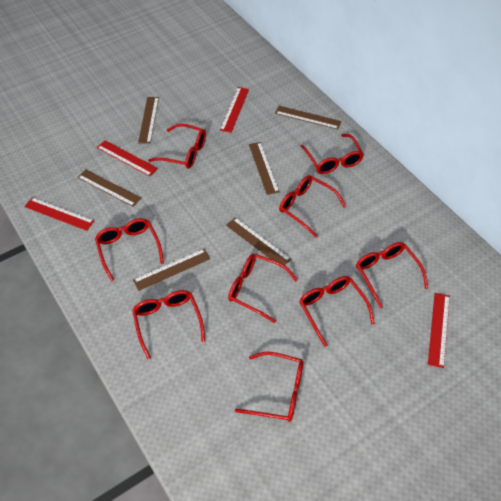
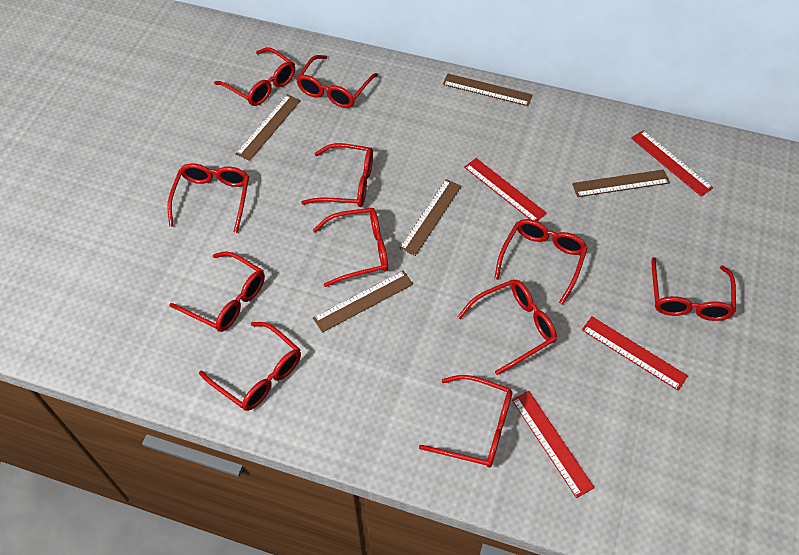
brown ruler: 6 -> 5
red glasses: 9 -> 11

